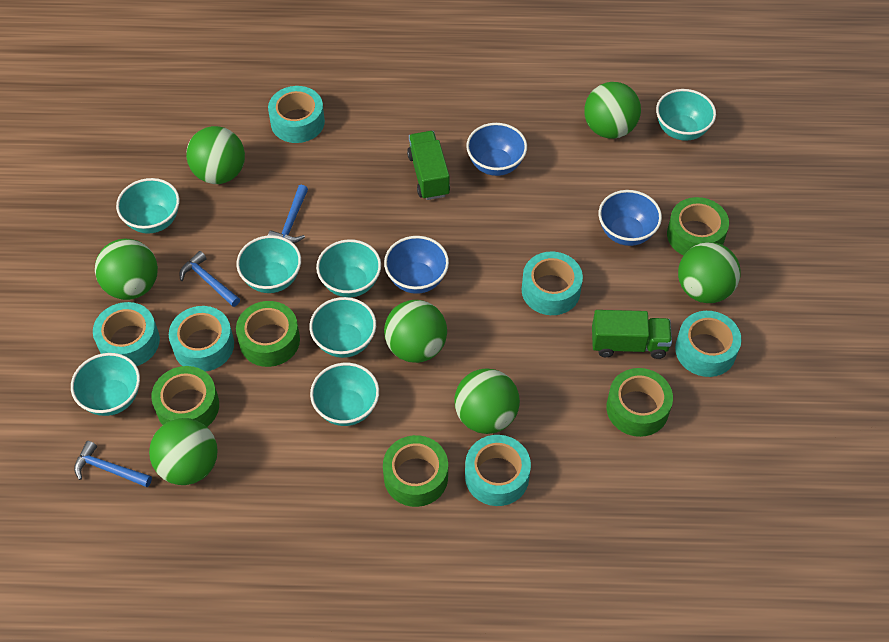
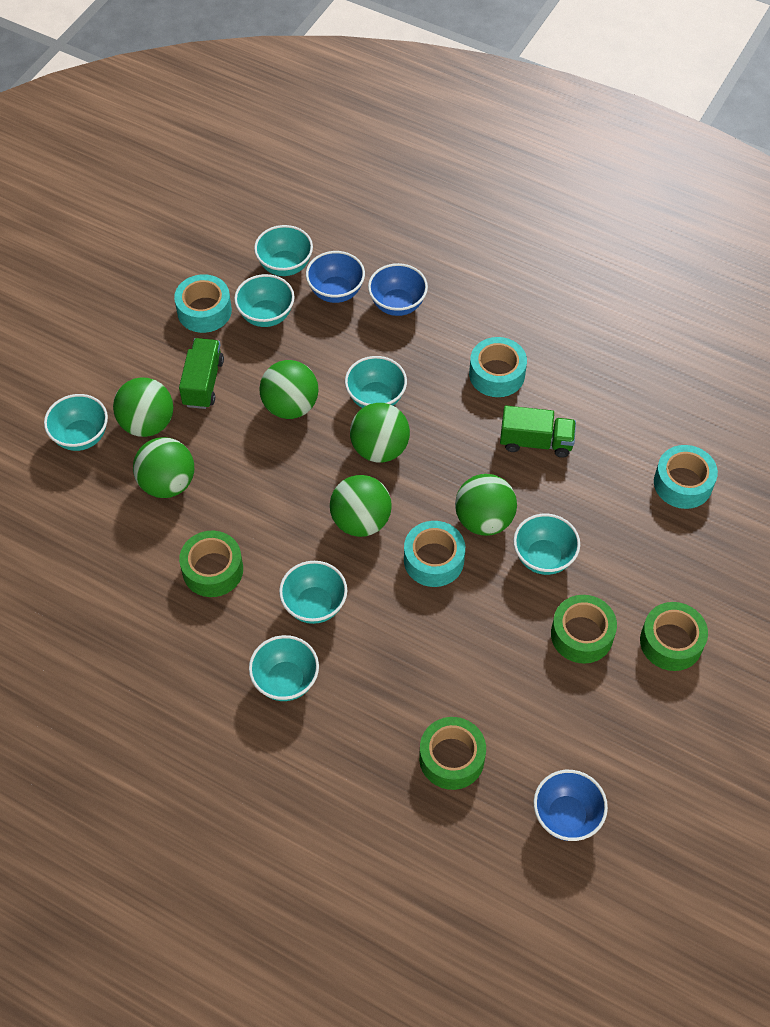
blue hammer: 3 -> 0
green ball: 7 -> 6
green tape: 5 -> 4
turquoise tape: 6 -> 4

